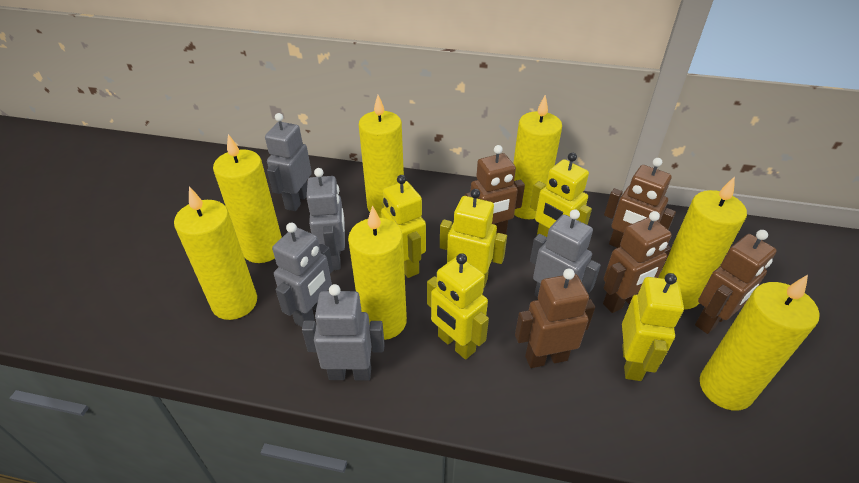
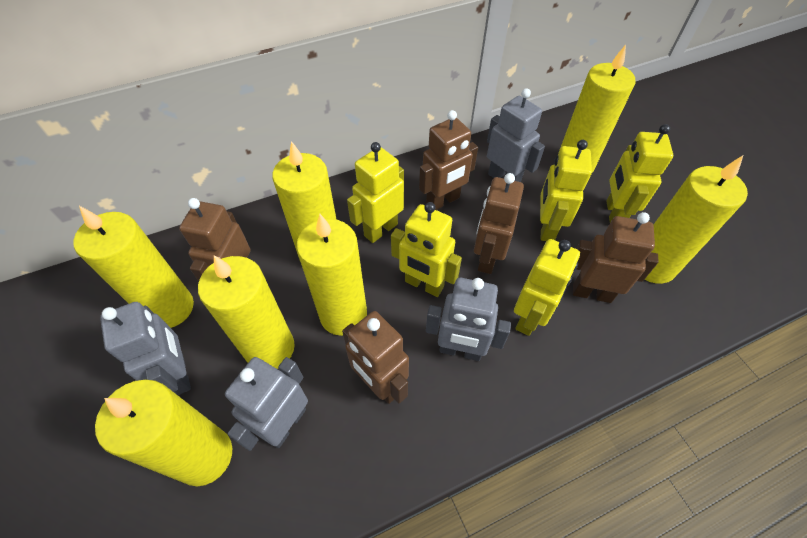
grey robot: 5 -> 4

